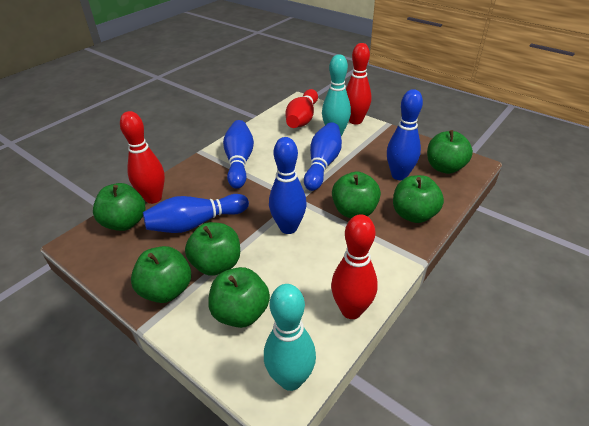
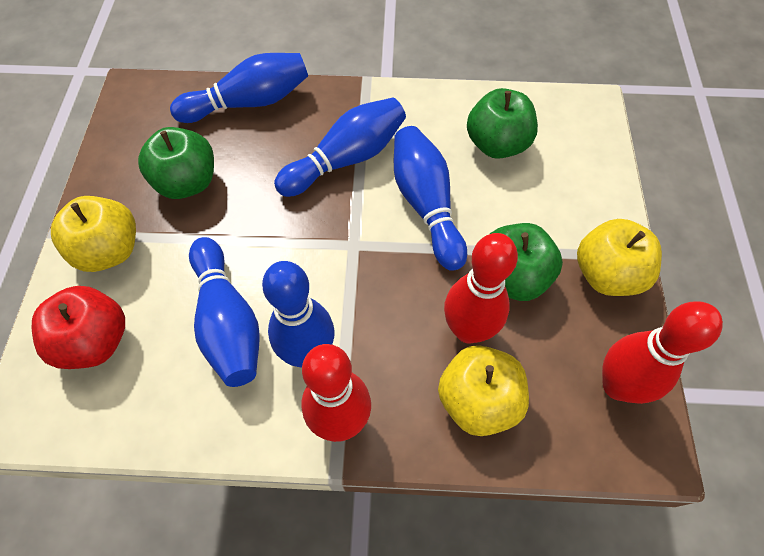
green apple: 7 -> 3
red apple: 0 -> 1
red bowling pin: 4 -> 3
turquoise bowling pin: 2 -> 0
yellow apple: 0 -> 3

